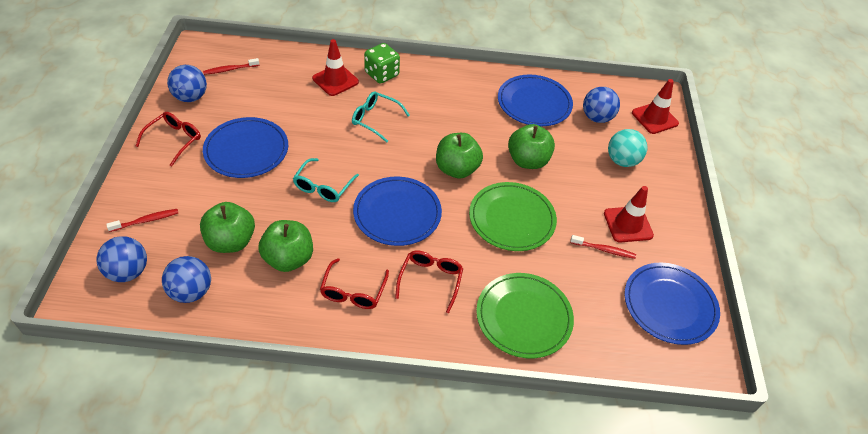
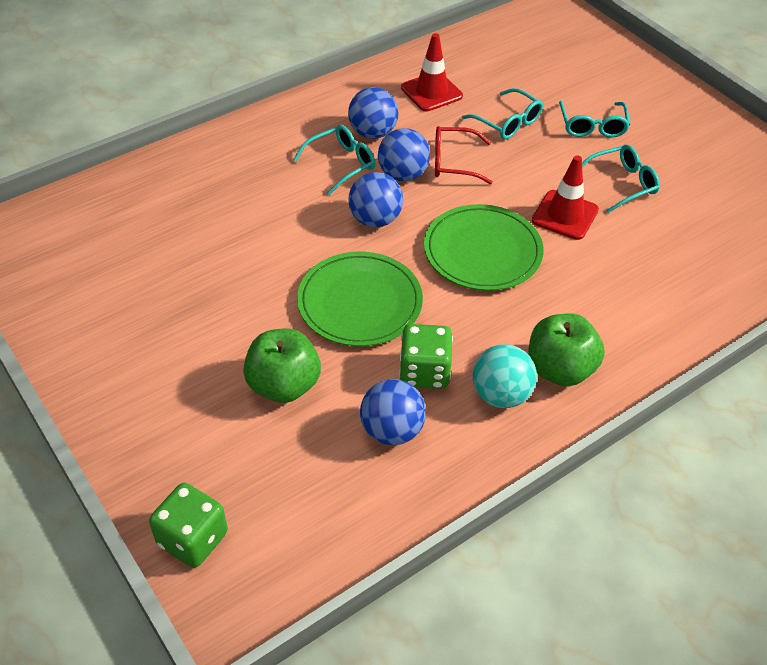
blue plate: 4 -> 0
green apple: 4 -> 2
green dice: 1 -> 2
red glasses: 3 -> 1
red toothbrush: 3 -> 0
red traffic cone: 3 -> 2
turquoise glasses: 2 -> 4

